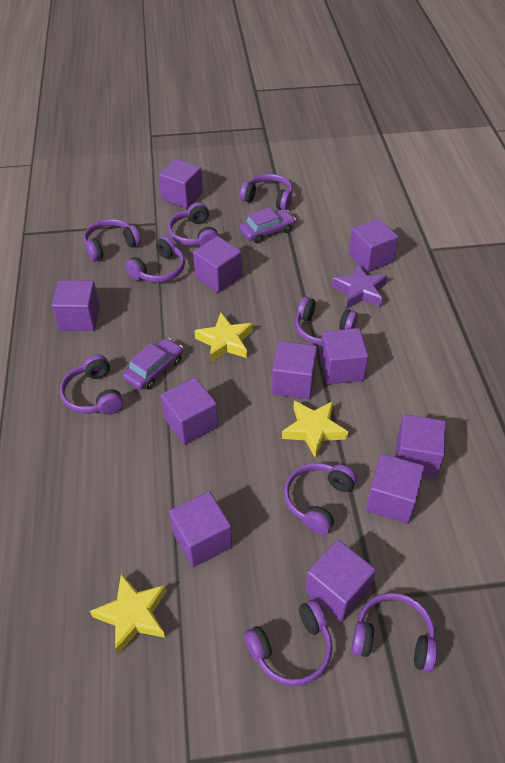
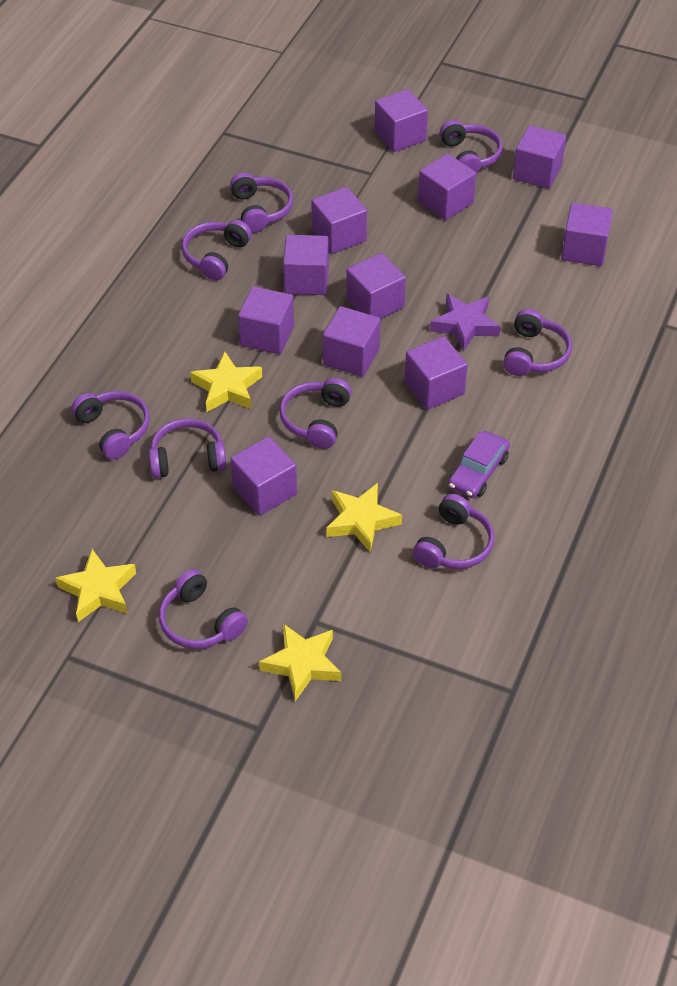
purple car: 2 -> 1
yellow star: 3 -> 4

